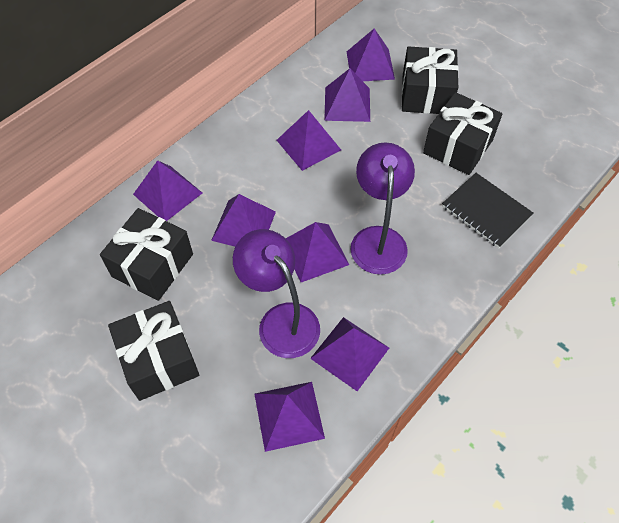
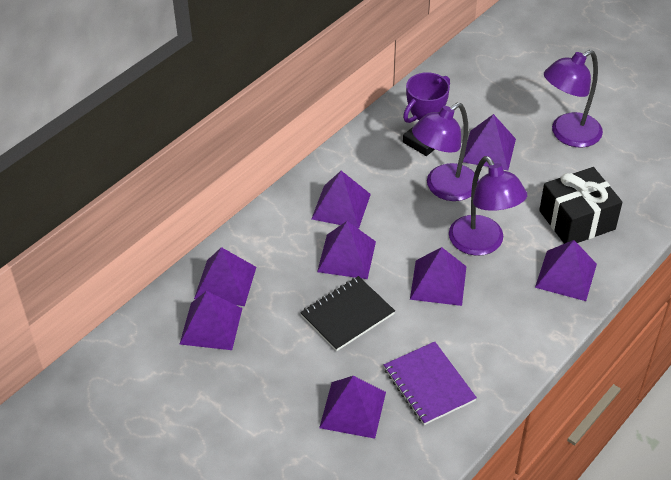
black gift: 4 -> 1
purple lamp: 2 -> 3
purple notebook: 0 -> 1
purple trophy: 0 -> 1

